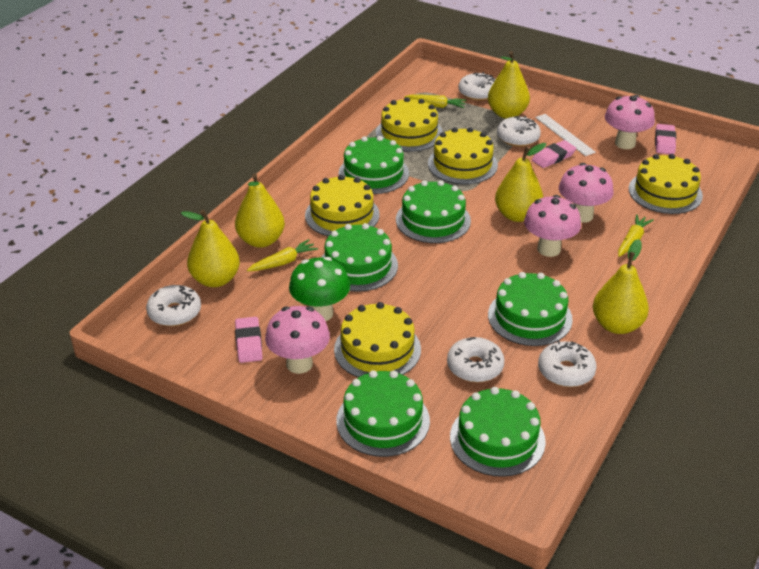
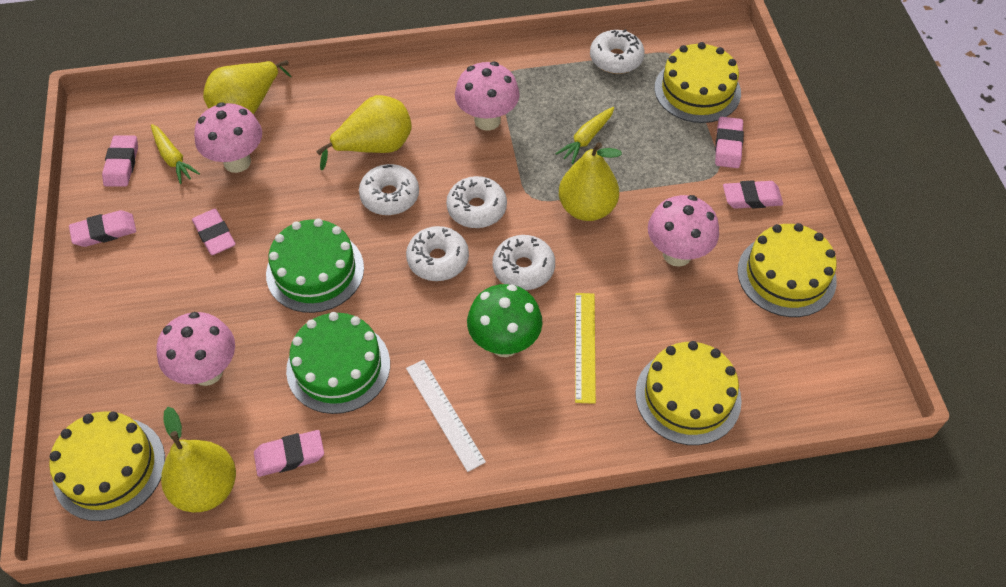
green cake: 6 -> 2
pink eraser: 3 -> 6
yellow cake: 5 -> 4
yellow carrot: 3 -> 2
yellow pear: 5 -> 4
yellow ruler: 0 -> 1

